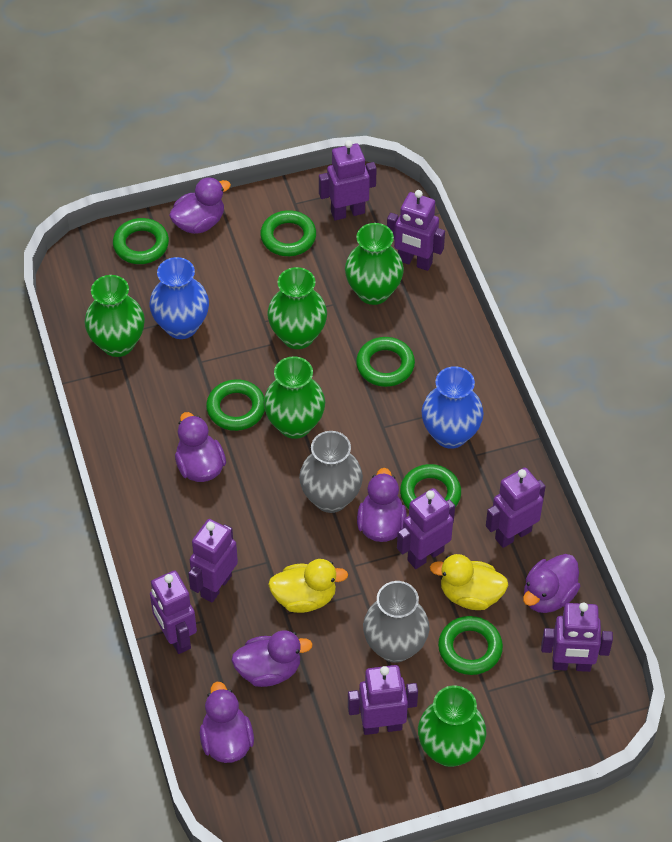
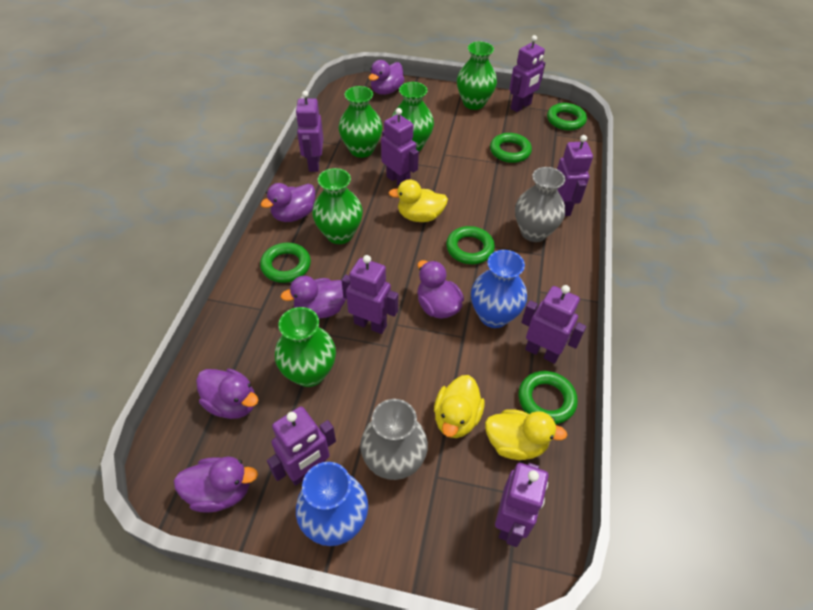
green ring: 6 -> 5
yellow duck: 2 -> 3

